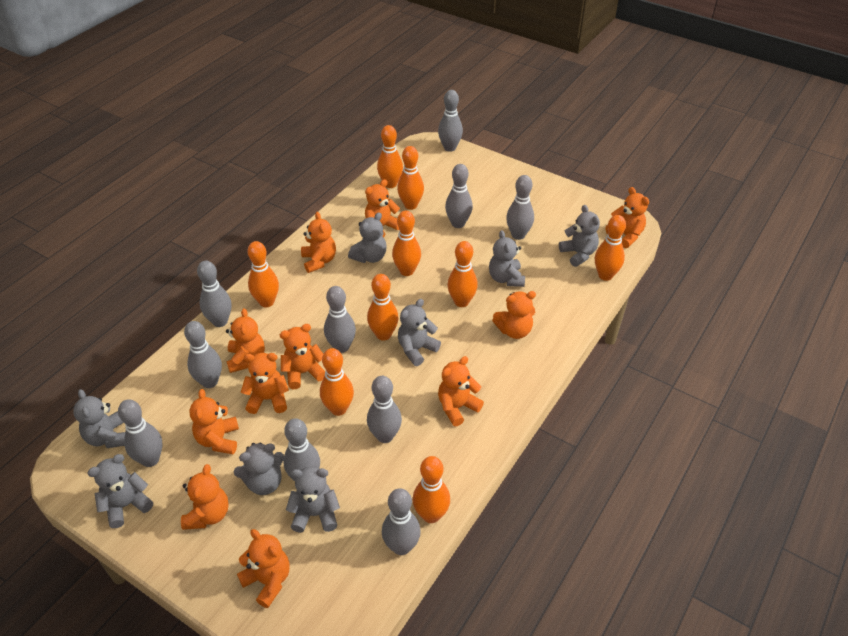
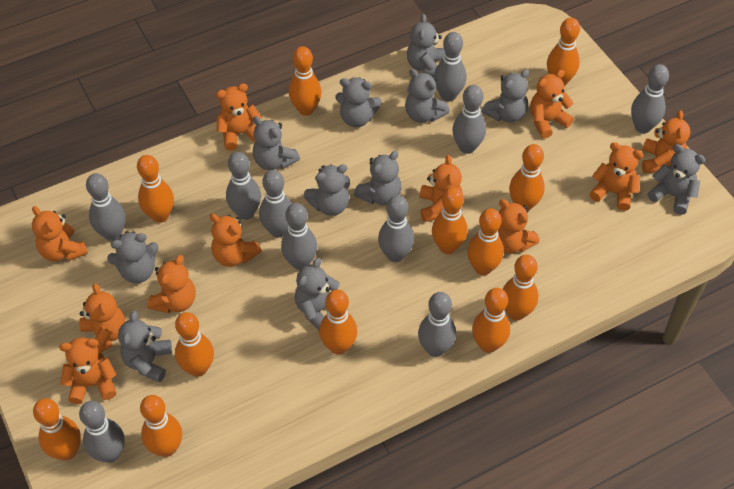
grey teddy bear: 8 -> 11
orange bowling pin: 9 -> 12

